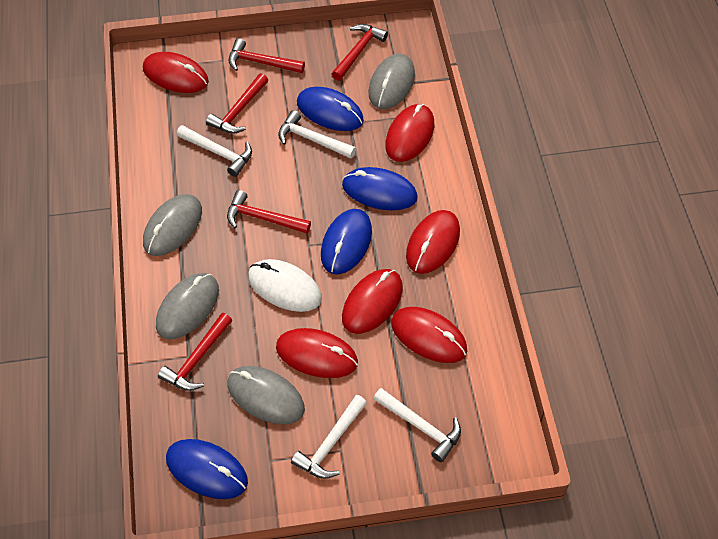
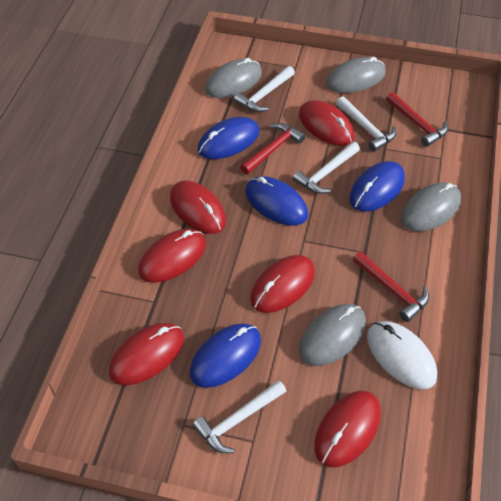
red hammer: 5 -> 3

